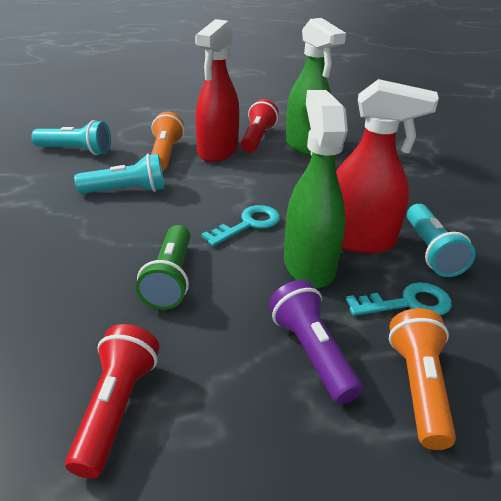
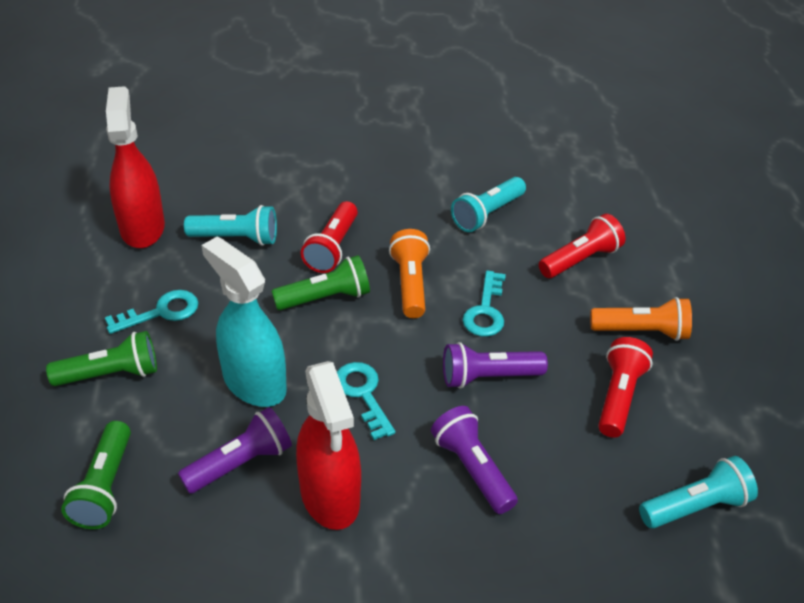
green flashlight: 1 -> 3
green spray bottle: 2 -> 0
purple flashlight: 1 -> 3
red flashlight: 2 -> 3
turquoise key: 2 -> 3
turquoise spray bottle: 0 -> 1

